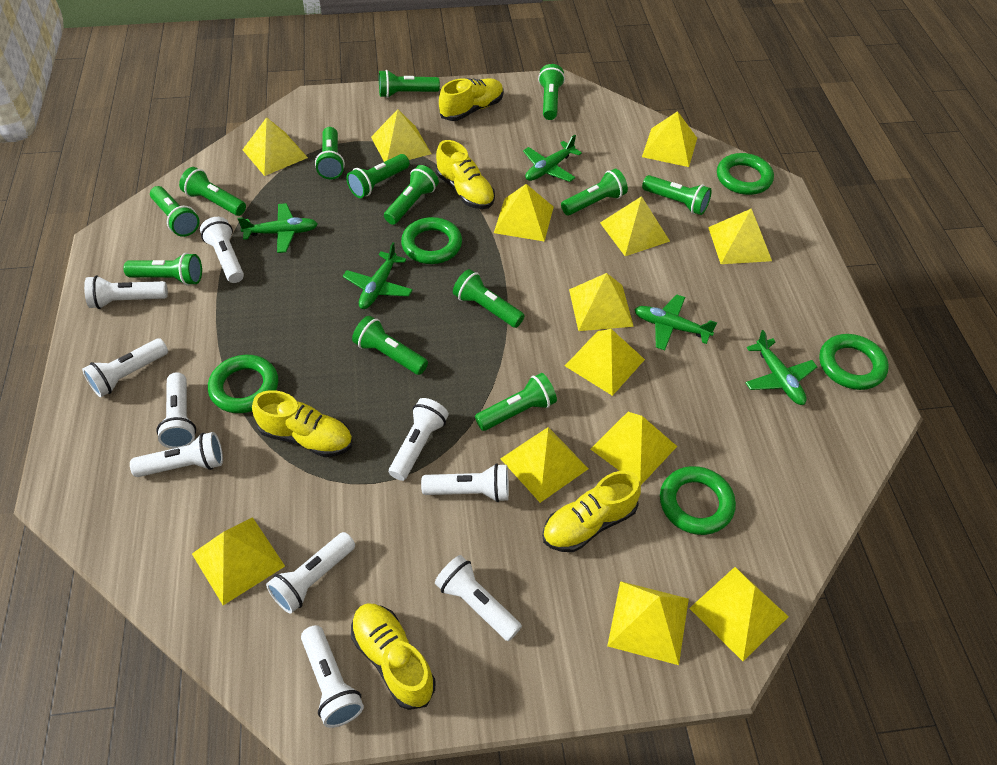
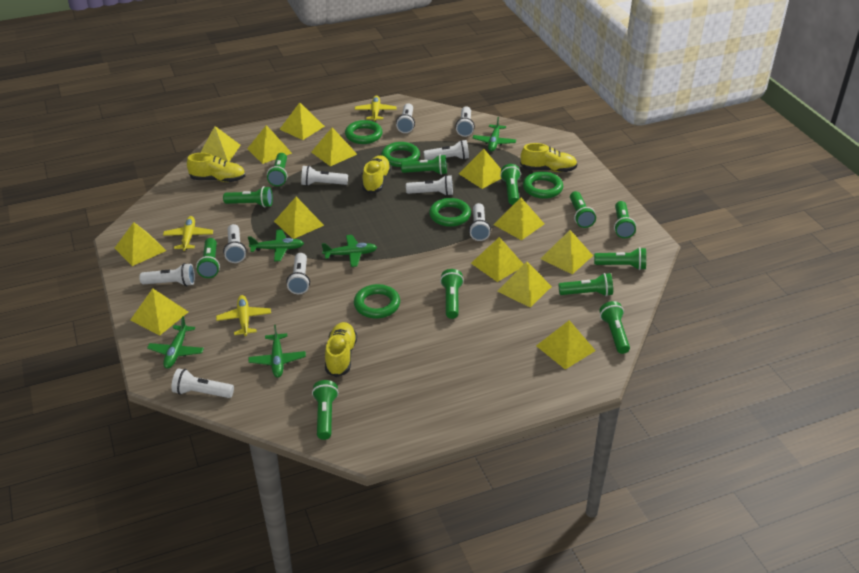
green flashlight: 13 -> 12
yellow plane: 0 -> 3
yellow shoe: 5 -> 4

